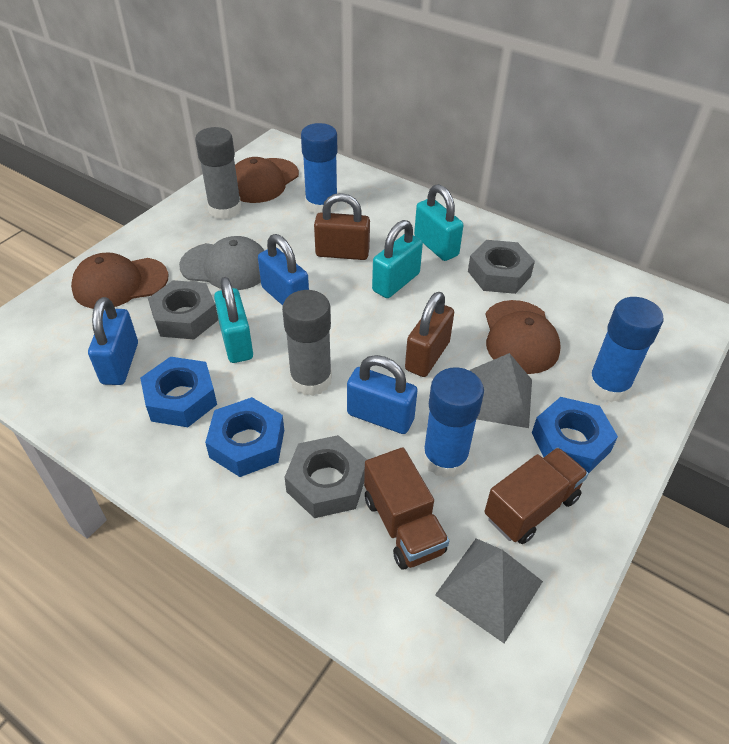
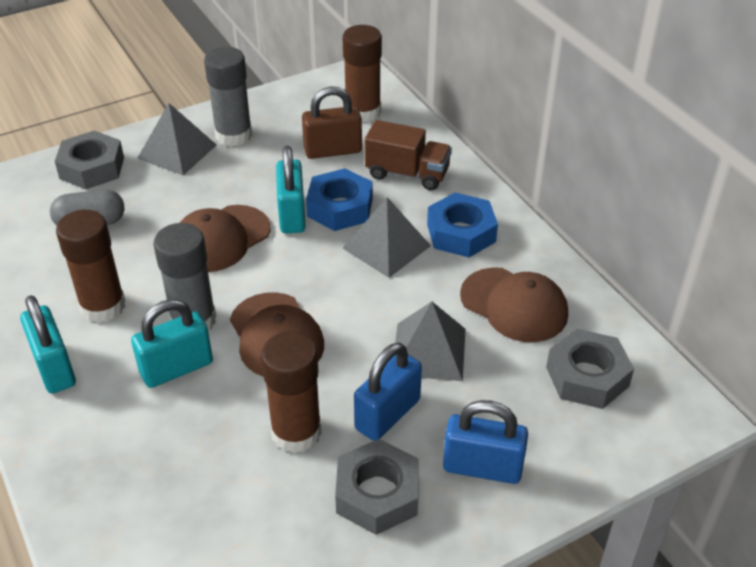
blue glue stick: 3 -> 0
blue nut: 3 -> 2
blue padlock: 3 -> 2
brown glue stick: 0 -> 3
brown padlock: 2 -> 1
brown truck: 2 -> 1
grey cap: 1 -> 0
grey capsule: 0 -> 1
grey pyramid: 2 -> 3

